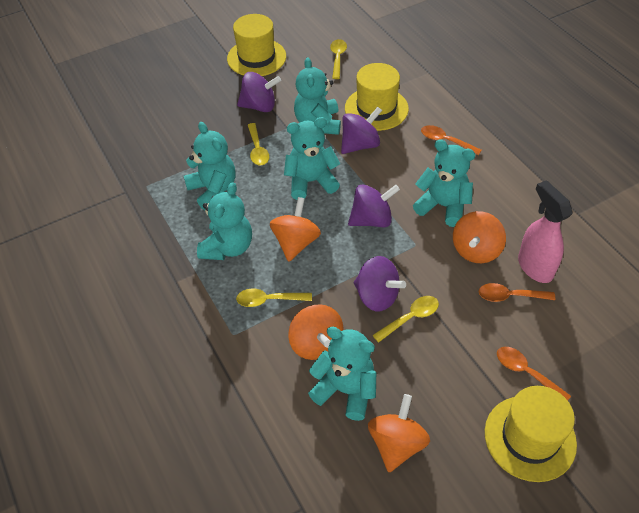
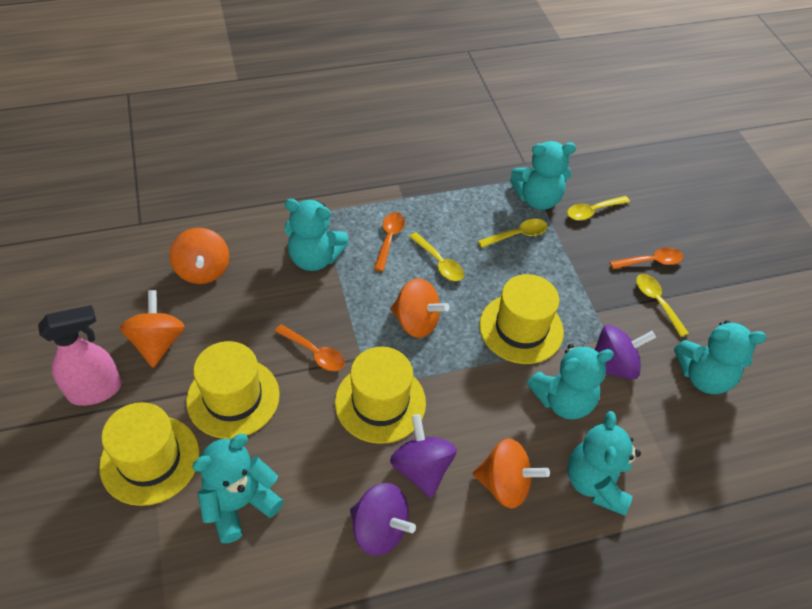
purple spinning top: 4 -> 3
yellow hat: 3 -> 4

